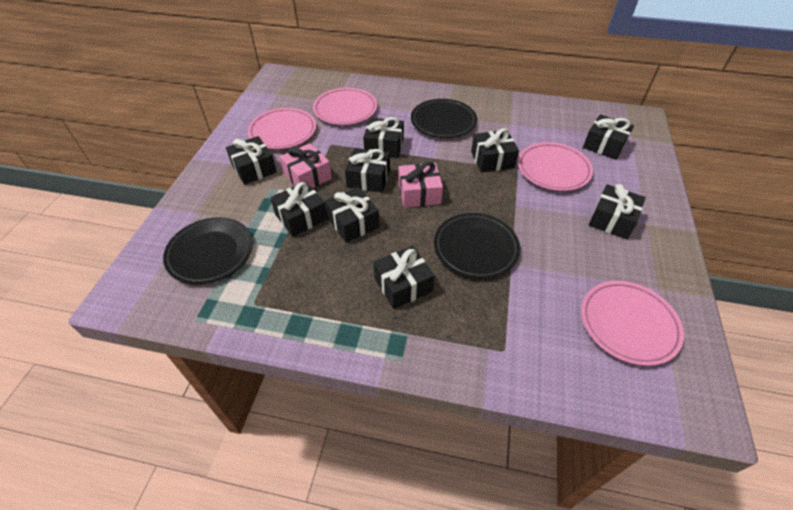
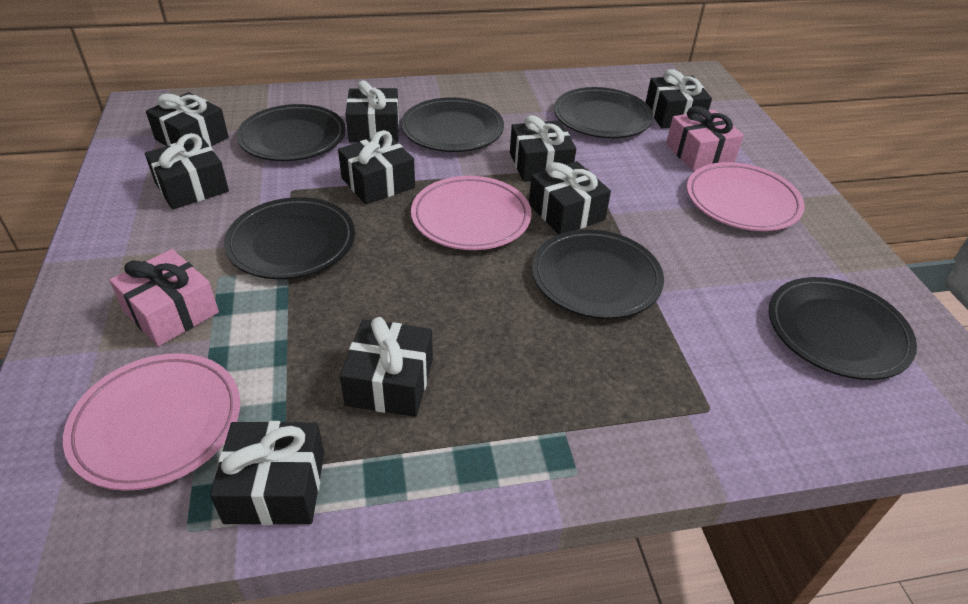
black plate: 3 -> 6
pink plate: 4 -> 3

